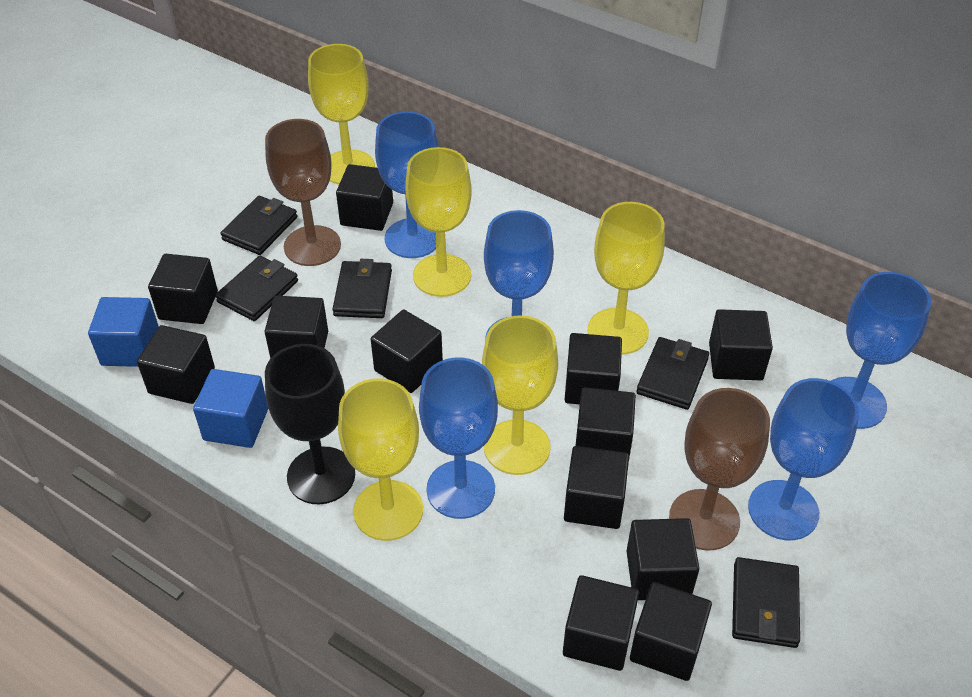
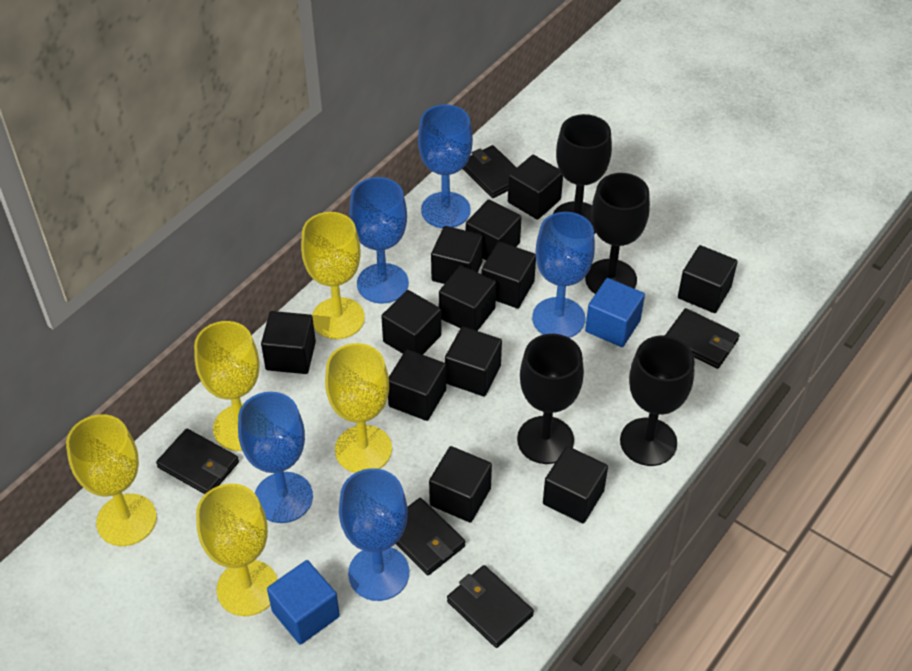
black goblet: 1 -> 4
brown goblet: 2 -> 0

